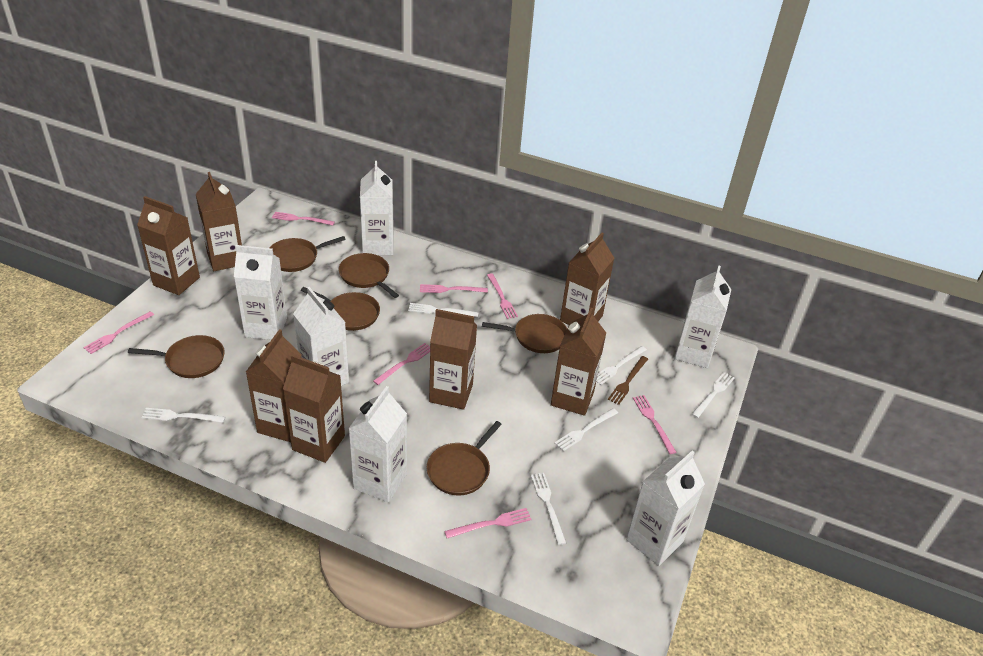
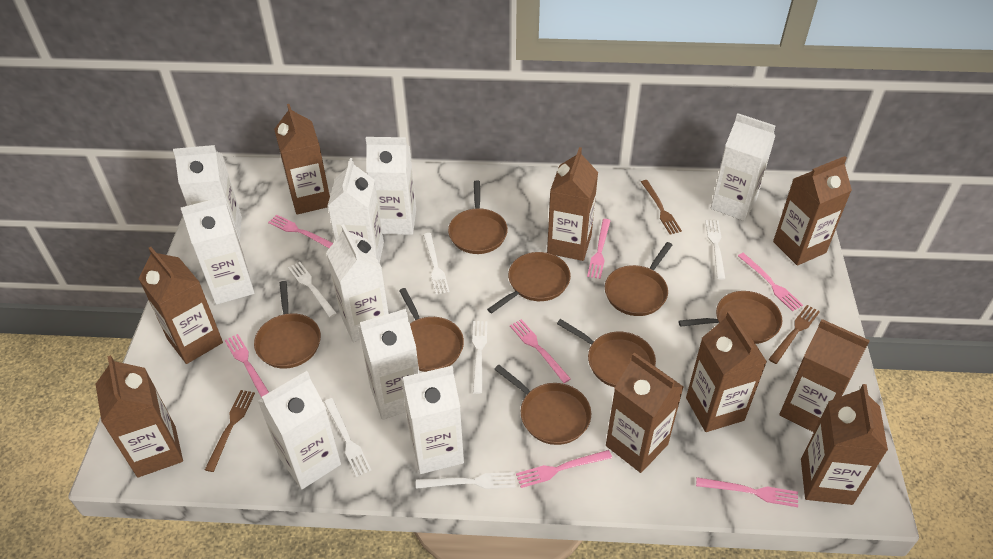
brown carton: 7 -> 9
brown fork: 1 -> 3
brown pan: 6 -> 8
white carton: 6 -> 9

